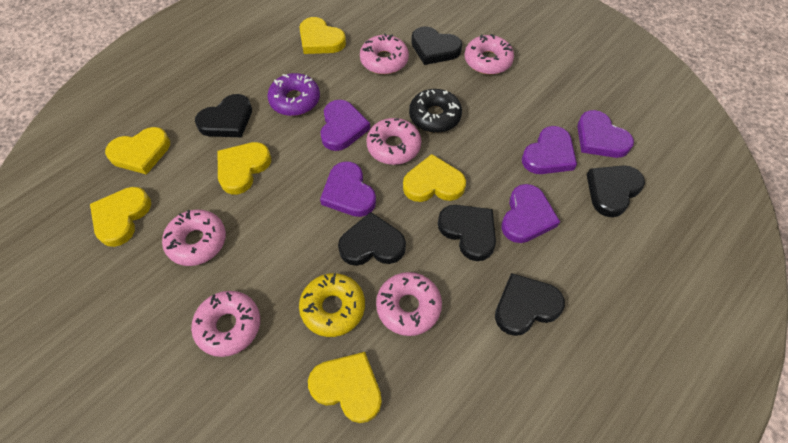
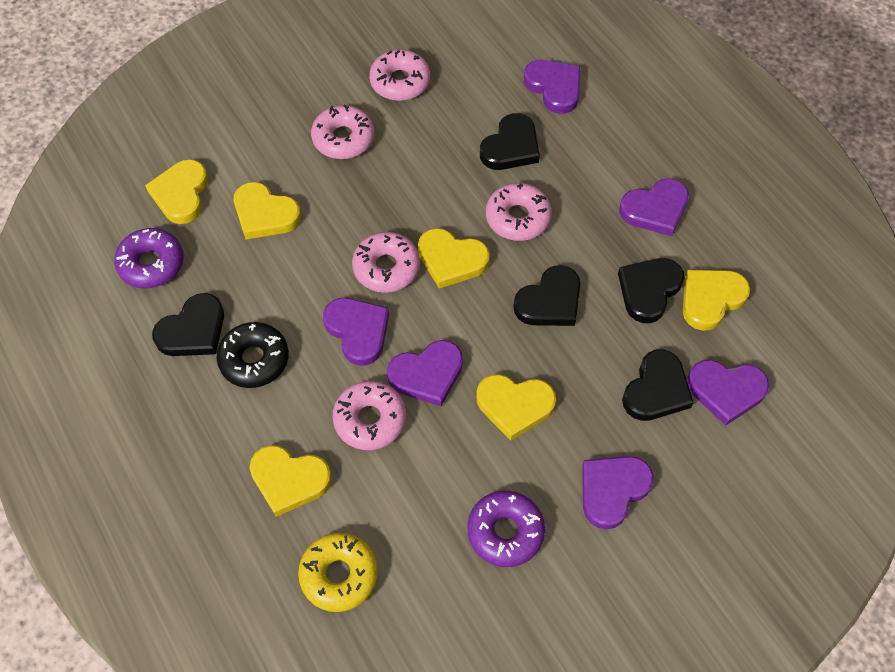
black heart: 6 -> 5
pink donut: 6 -> 5
purple donut: 1 -> 2
purple heart: 5 -> 6

